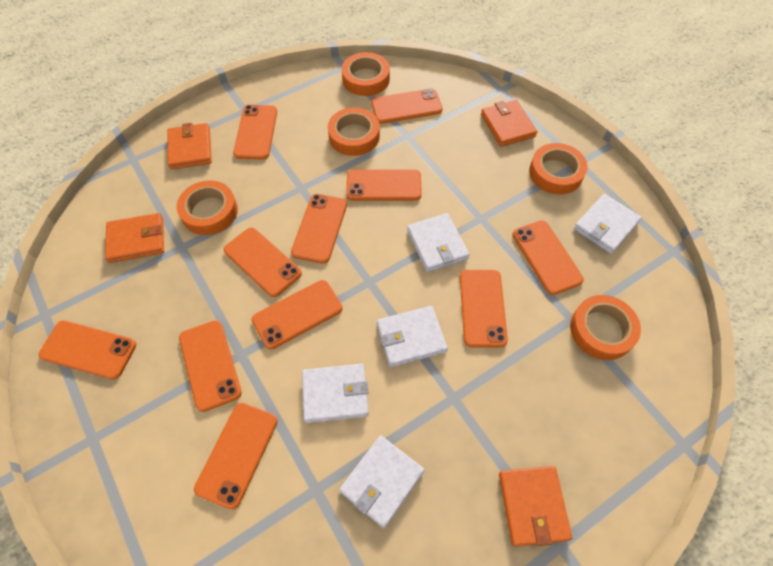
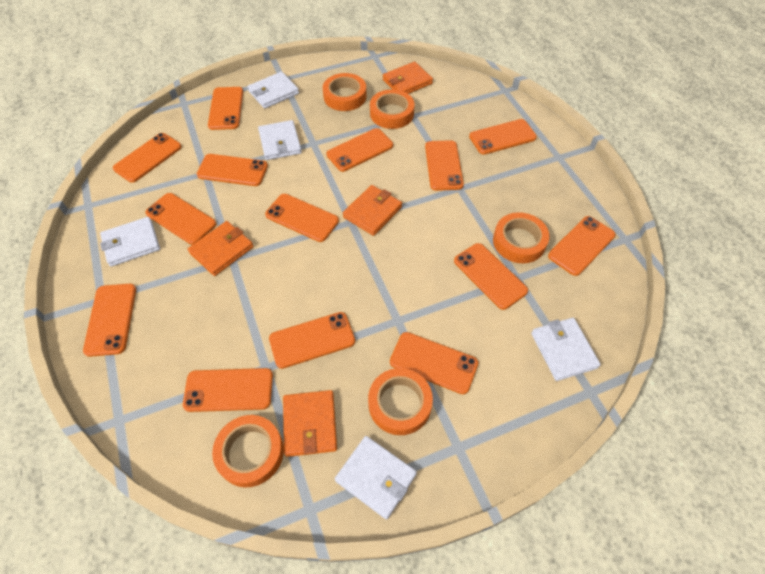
orange phone: 11 -> 14

